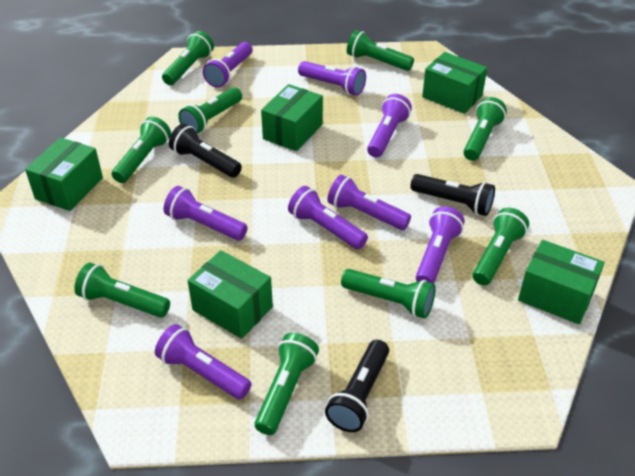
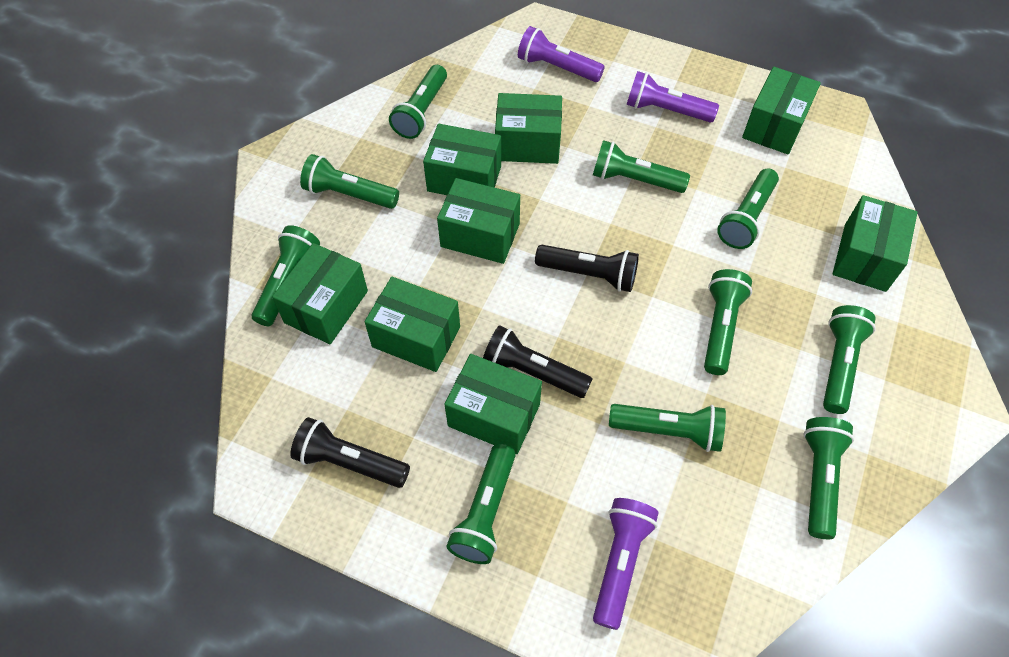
green box: 5 -> 8
green flashlight: 9 -> 10
purple flashlight: 8 -> 3

